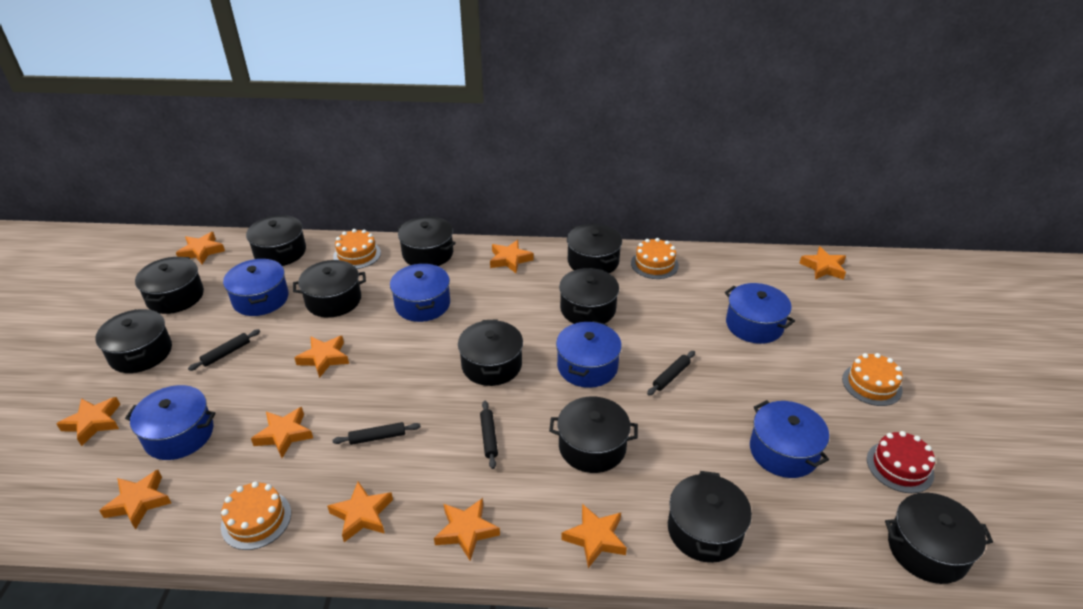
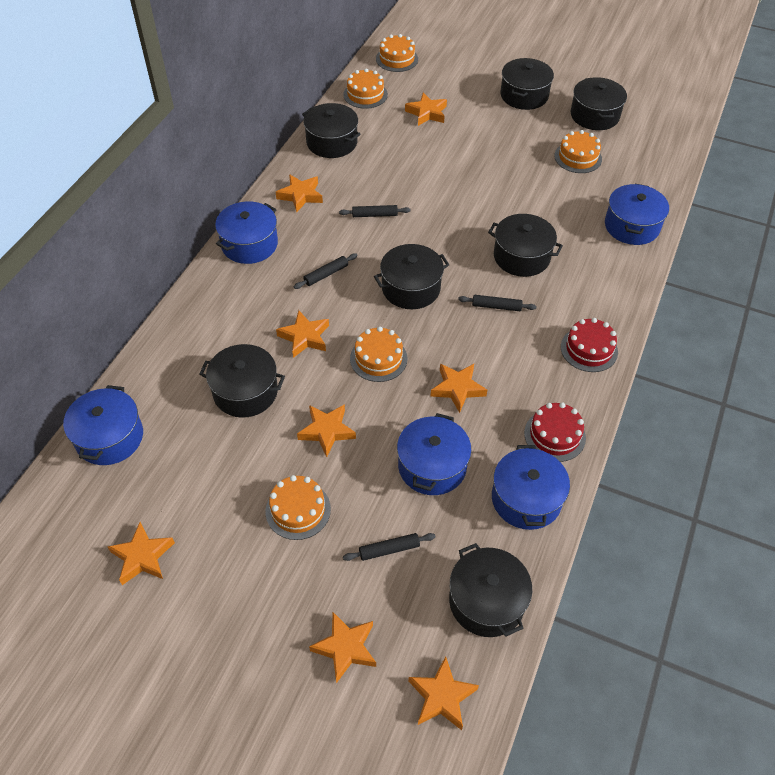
black pot: 11 -> 7
blue pot: 6 -> 5
orange cake: 4 -> 5
orange star: 10 -> 8
red cake: 1 -> 2

